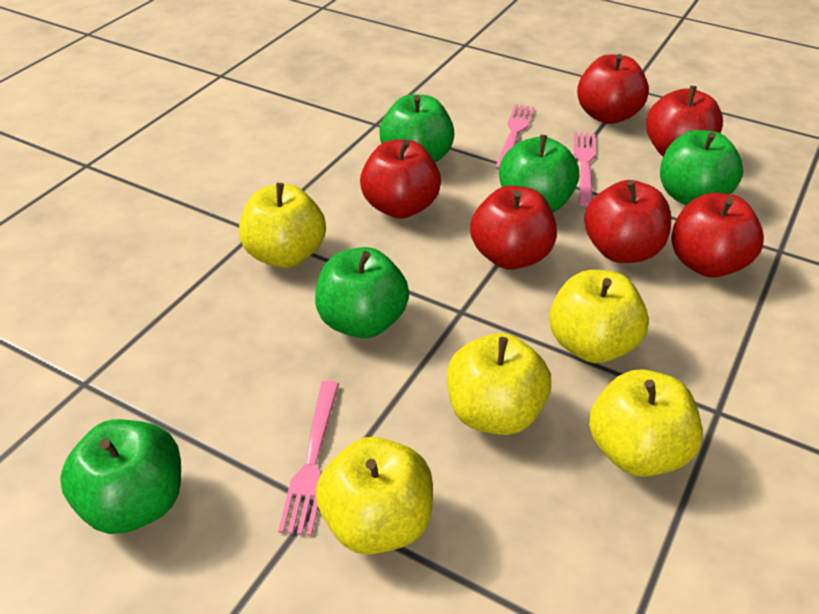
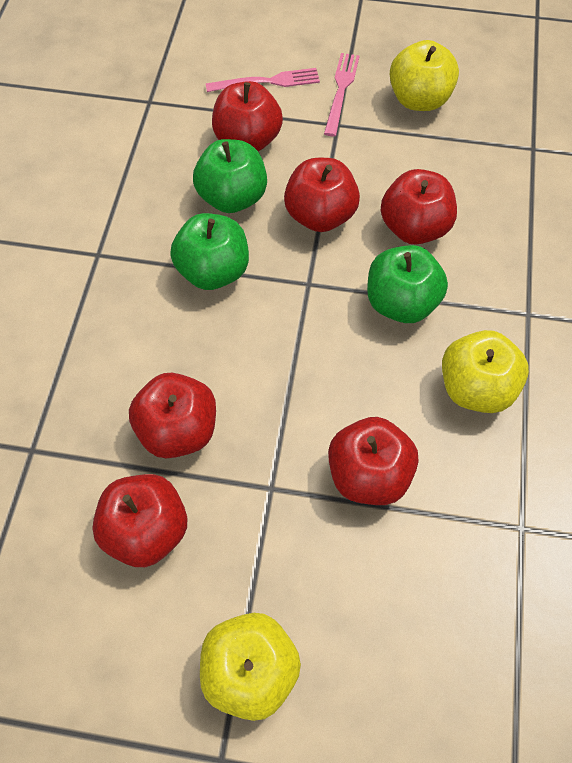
green apple: 5 -> 3
pink fork: 3 -> 2
yellow apple: 5 -> 3

